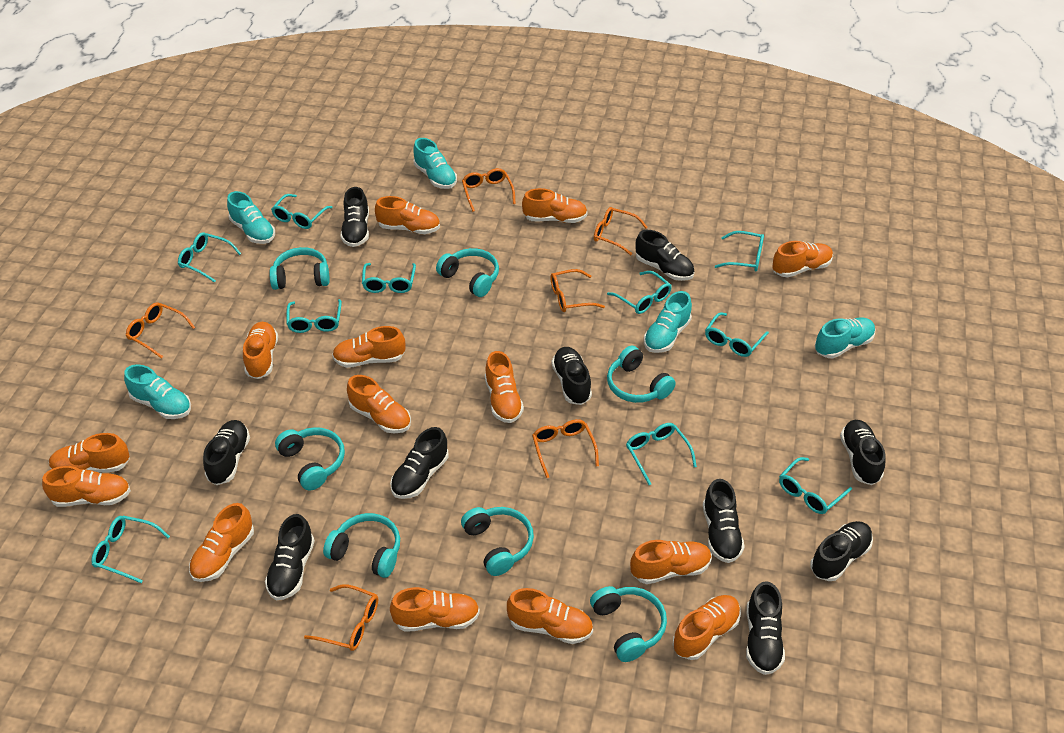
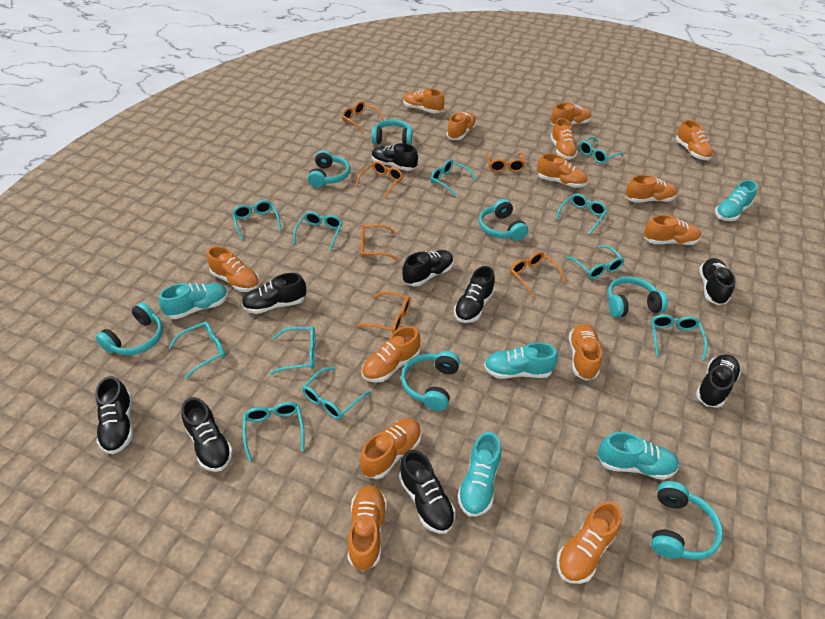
black shoe: 10 -> 9
turquoise glasses: 10 -> 11

